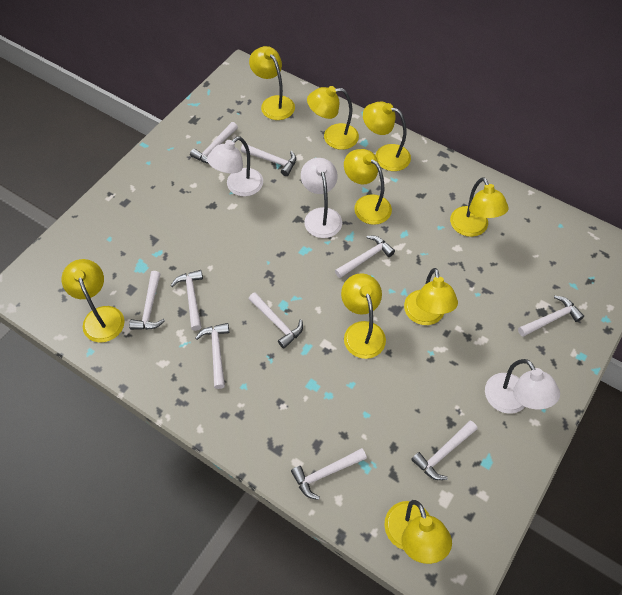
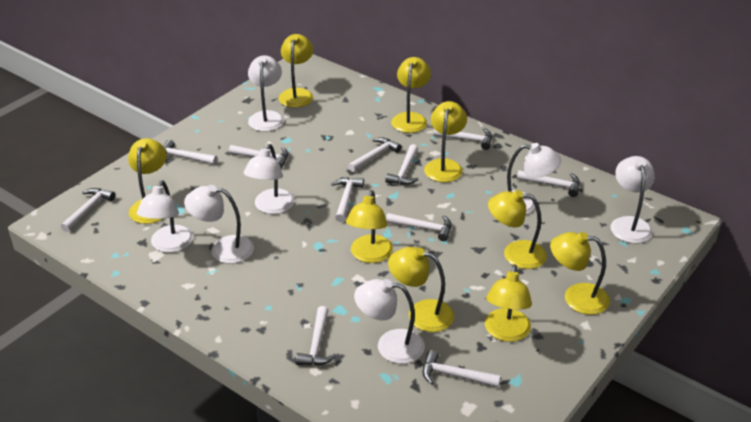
white hammer: 10 -> 11
white lamp: 3 -> 7

